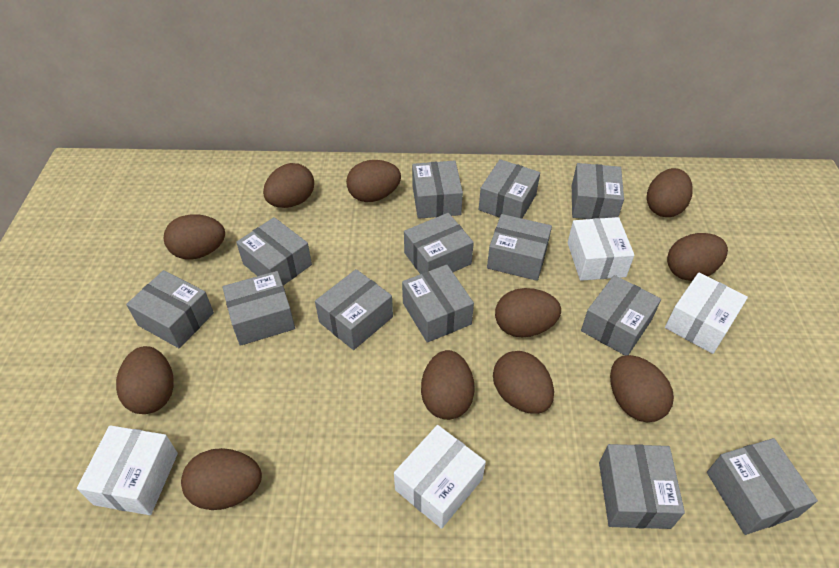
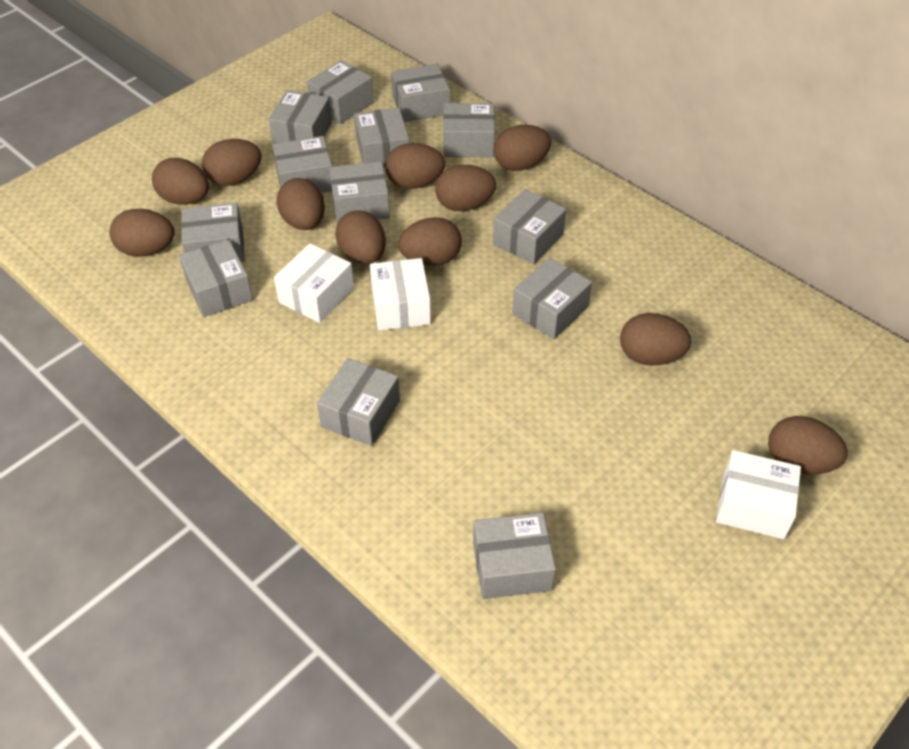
white box: 4 -> 3

